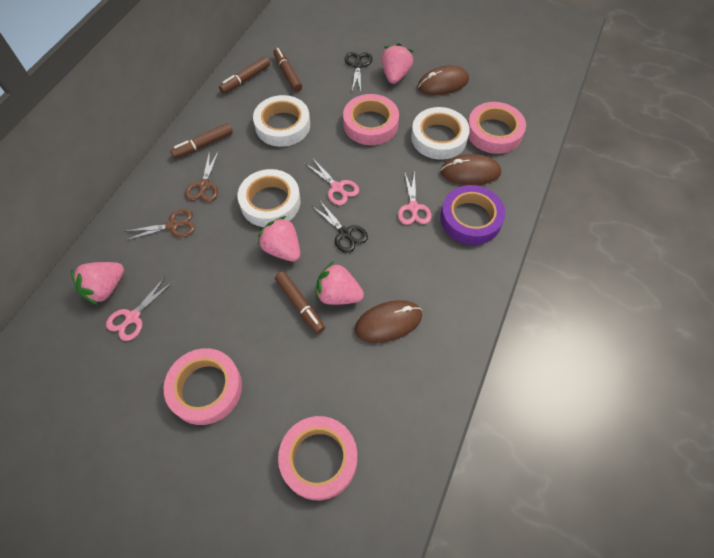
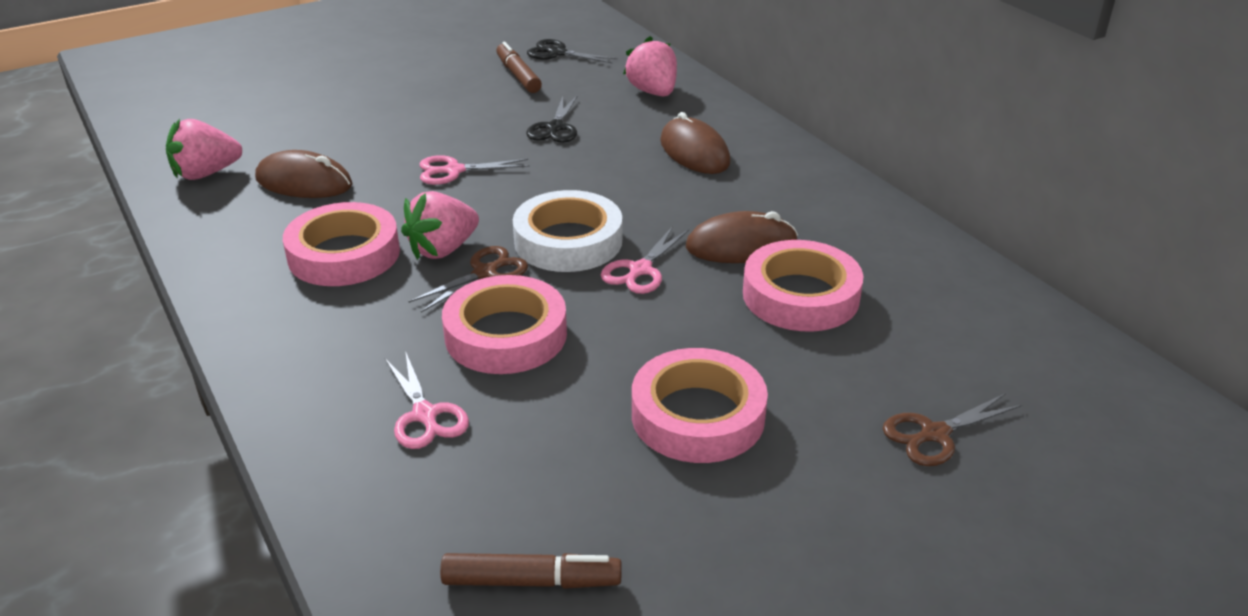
brown marker: 4 -> 2
pink strawberry: 4 -> 3
purple tape: 1 -> 0
white tape: 3 -> 1

